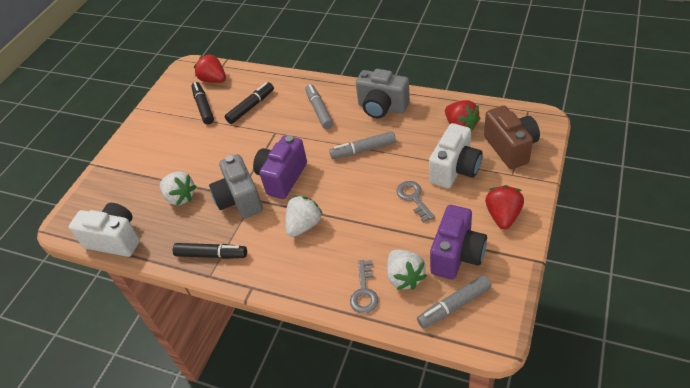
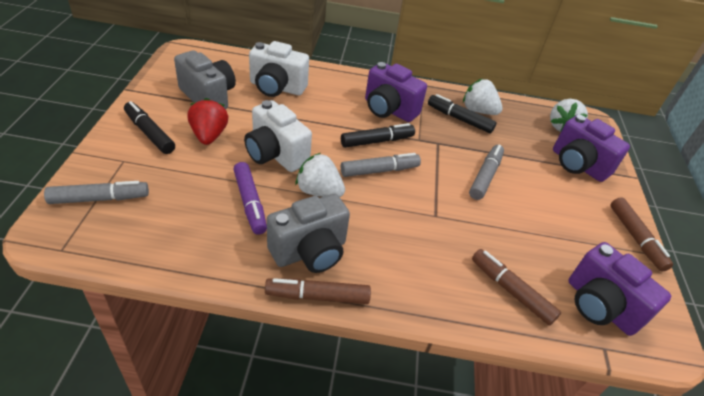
brown camera: 1 -> 0
brown marker: 0 -> 3
grey key: 2 -> 0
purple camera: 2 -> 3
purple marker: 0 -> 1
red strawberry: 3 -> 1

